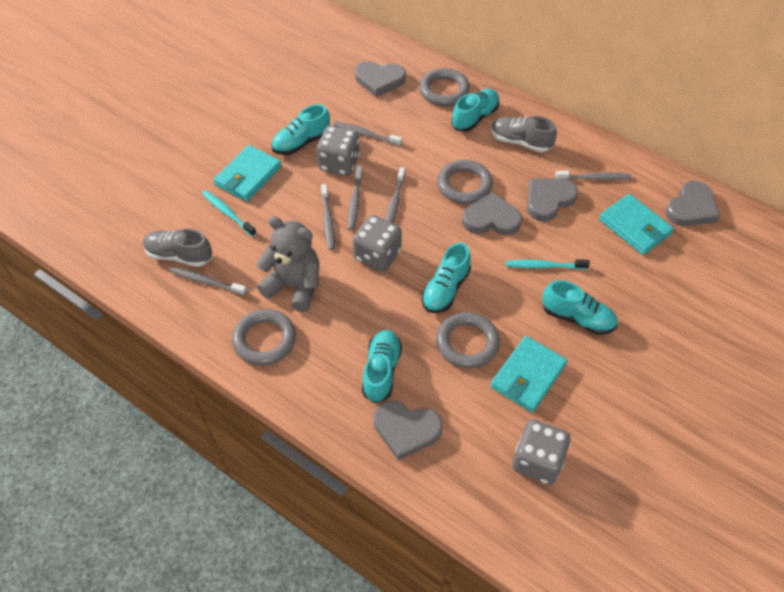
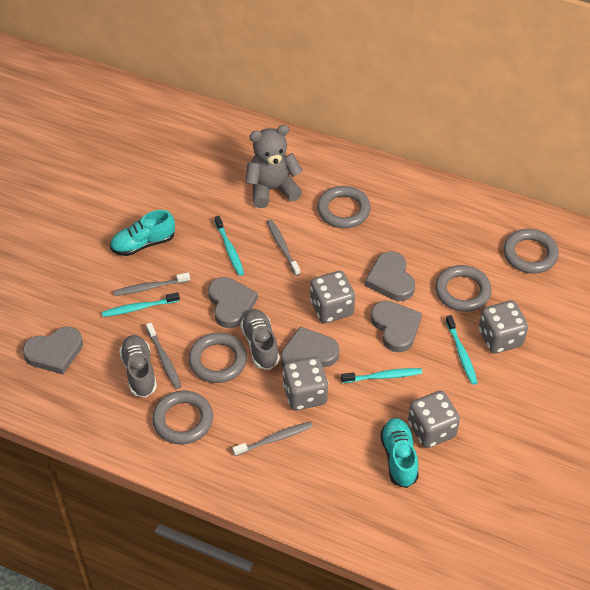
grey dice: 3 -> 4
grey ring: 4 -> 5
grey toothbrush: 6 -> 4
turquoise shoe: 5 -> 2
turquoise toothbrush: 2 -> 4
turquoise wallet: 3 -> 0

